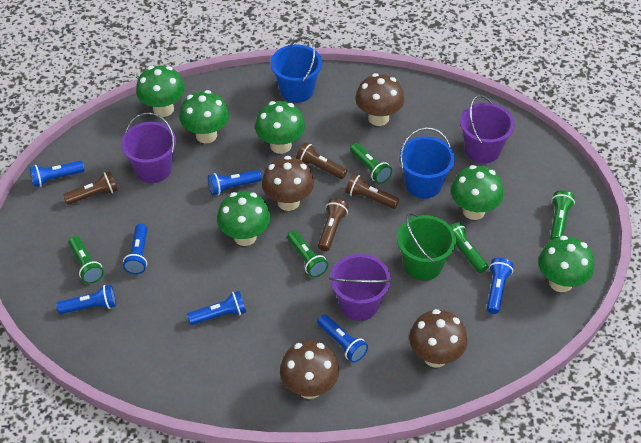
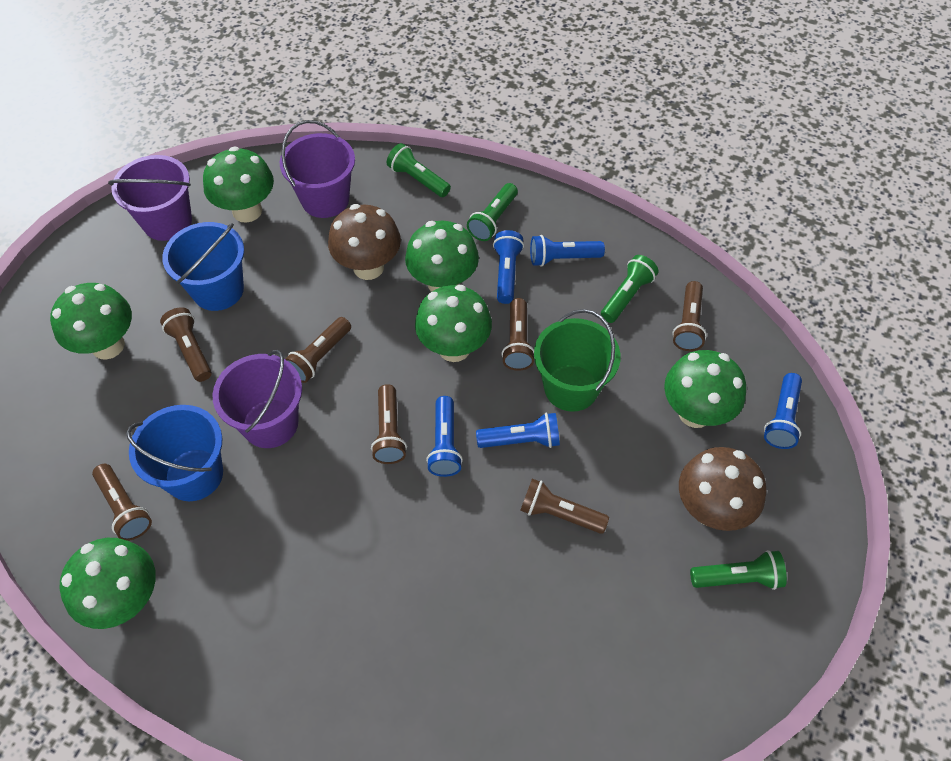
blue flashlight: 7 -> 5
brown flashlight: 4 -> 7
brown mushroom: 4 -> 2
green flashlight: 5 -> 4

